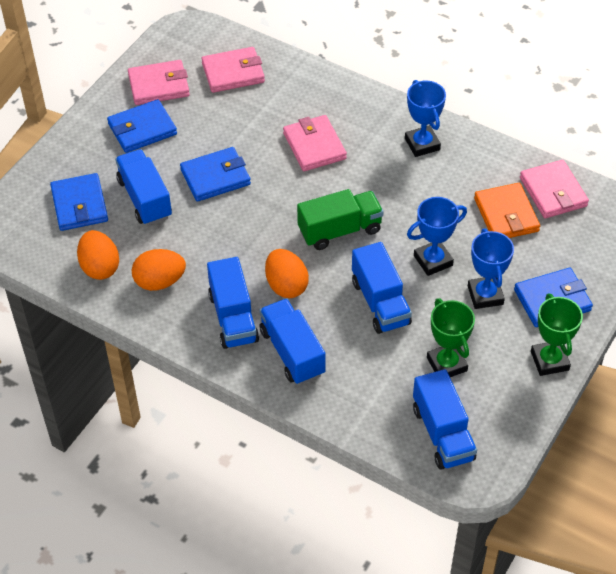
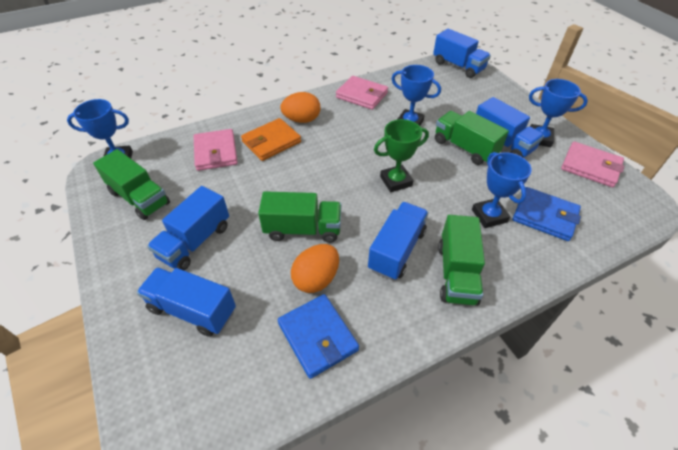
blue trophy: 3 -> 4
blue wallet: 4 -> 2
green trophy: 2 -> 1
green truck: 1 -> 4
orange egg: 3 -> 2
pink wallet: 4 -> 3

